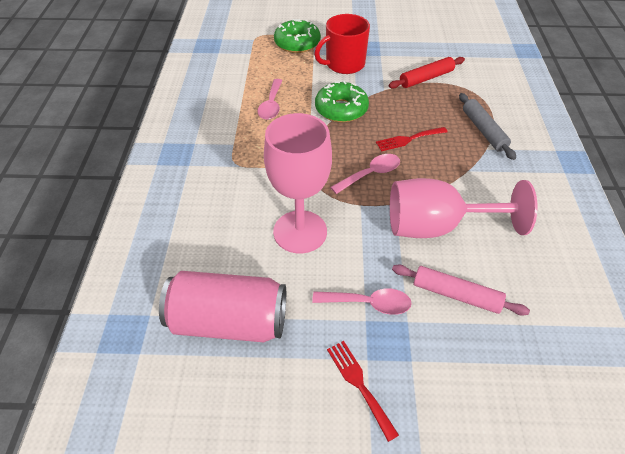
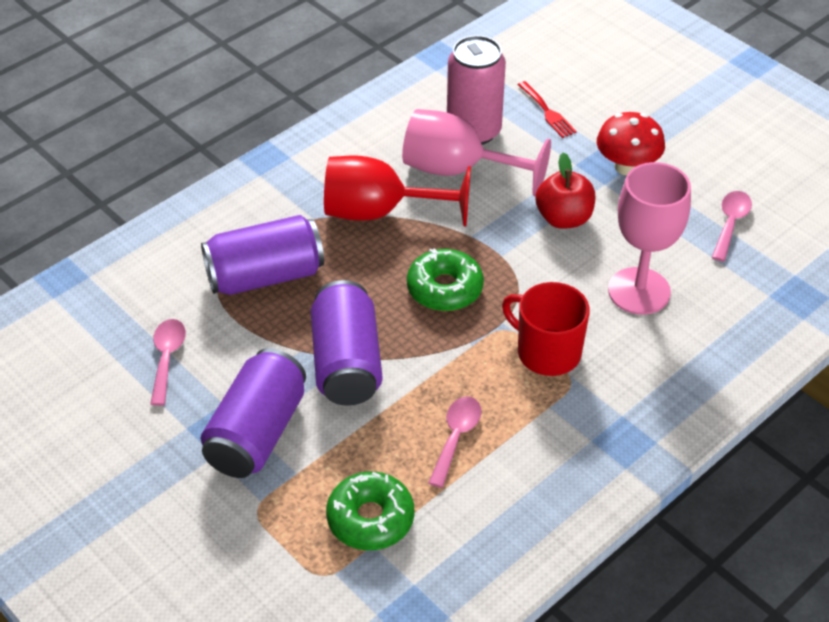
grey rolling pin: 1 -> 0
pink rolling pin: 1 -> 0
purple can: 0 -> 3
red apple: 0 -> 1
red fork: 2 -> 1
red goblet: 0 -> 1
red mushroom: 0 -> 1
red rolling pin: 1 -> 0

